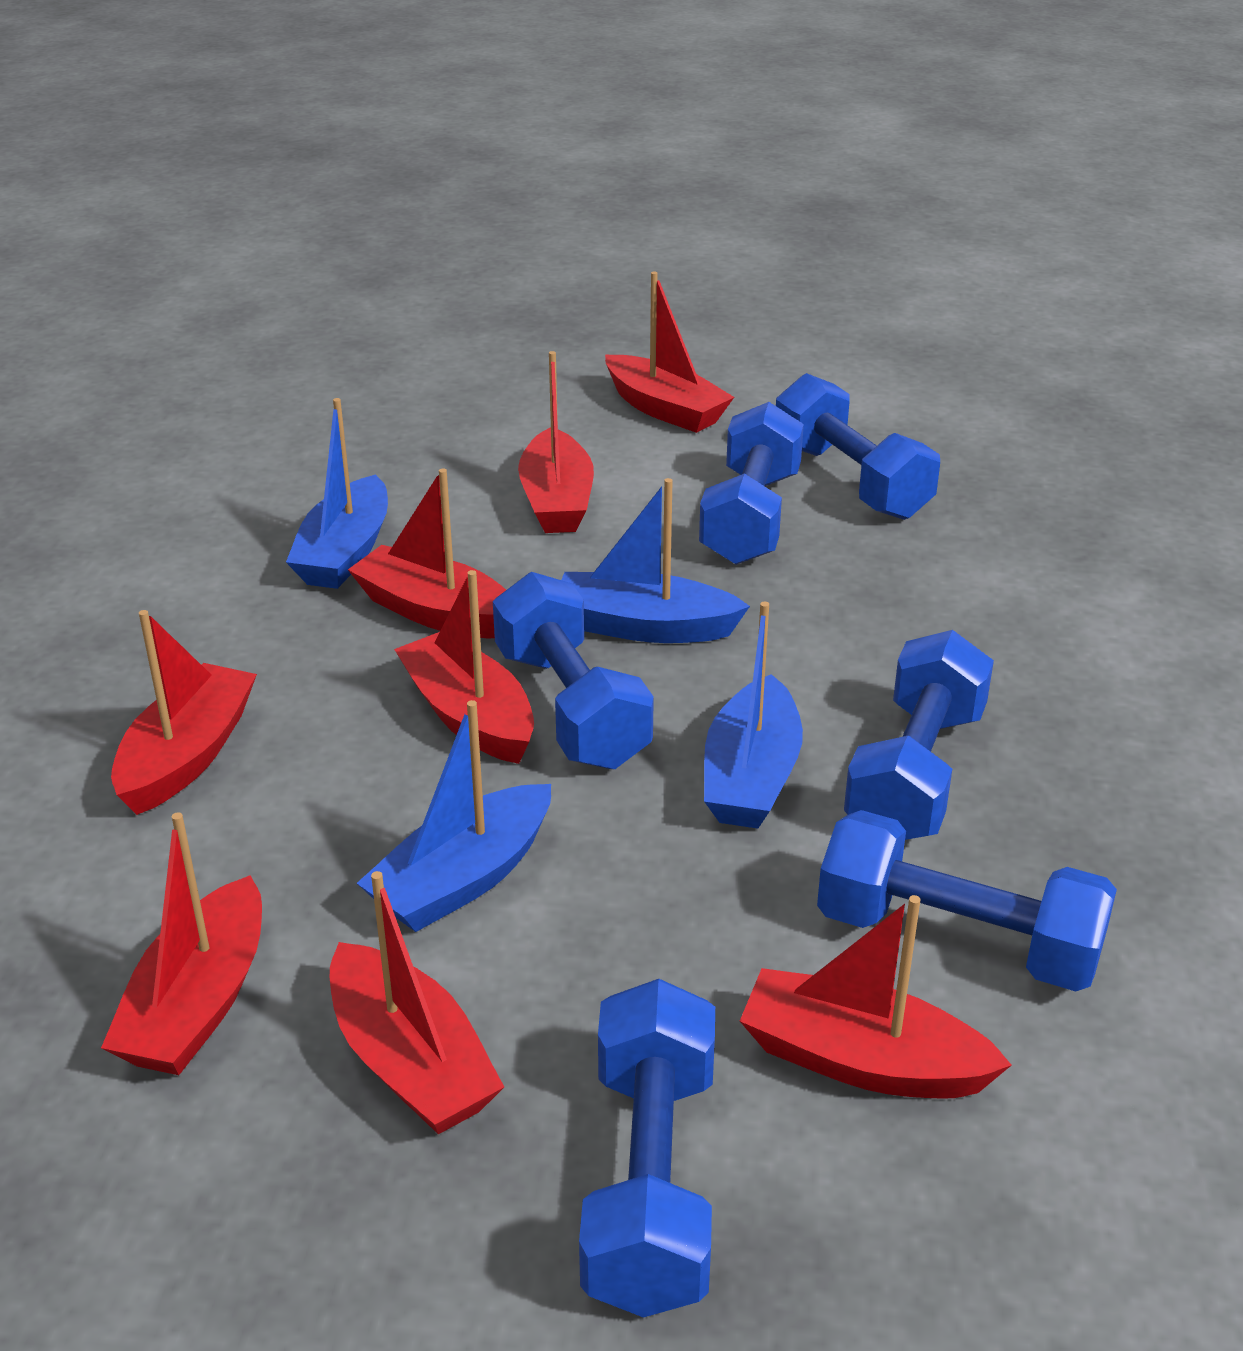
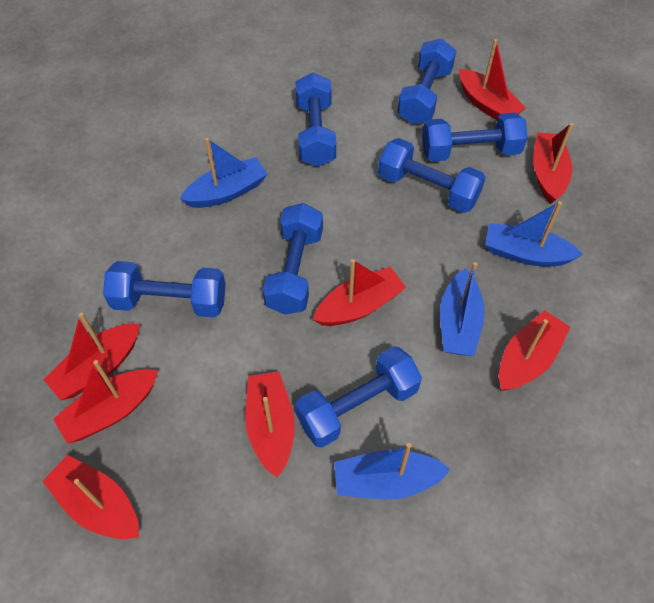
blue dumbbell: 6 -> 7

